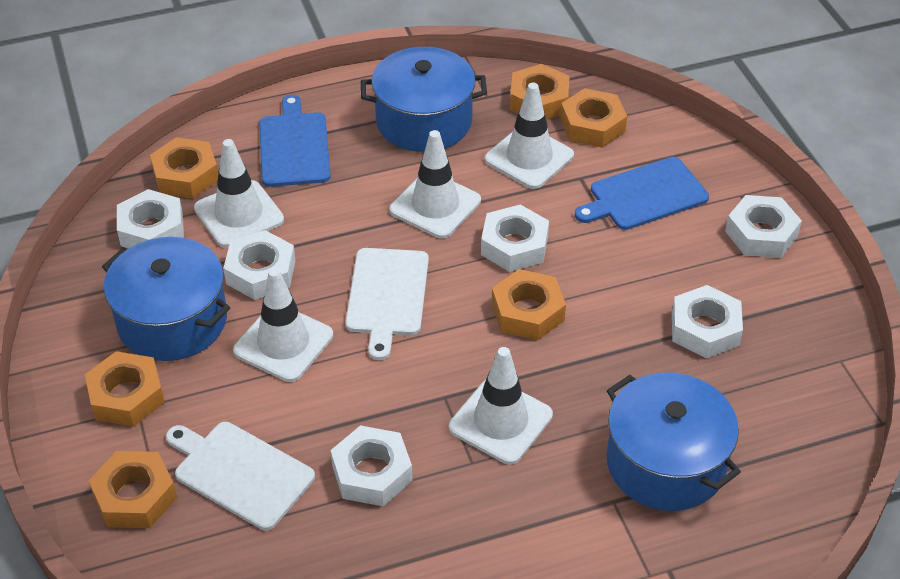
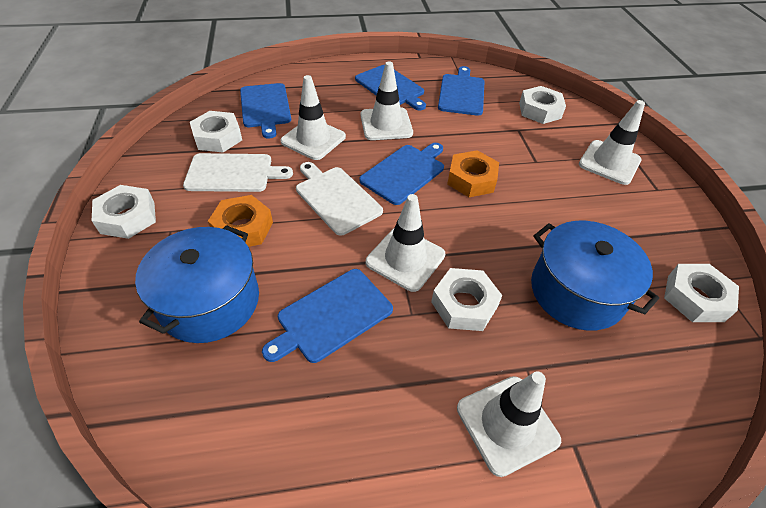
blue cutting board: 2 -> 5
blue pot: 3 -> 2
orange nut: 6 -> 2
white nut: 6 -> 5

